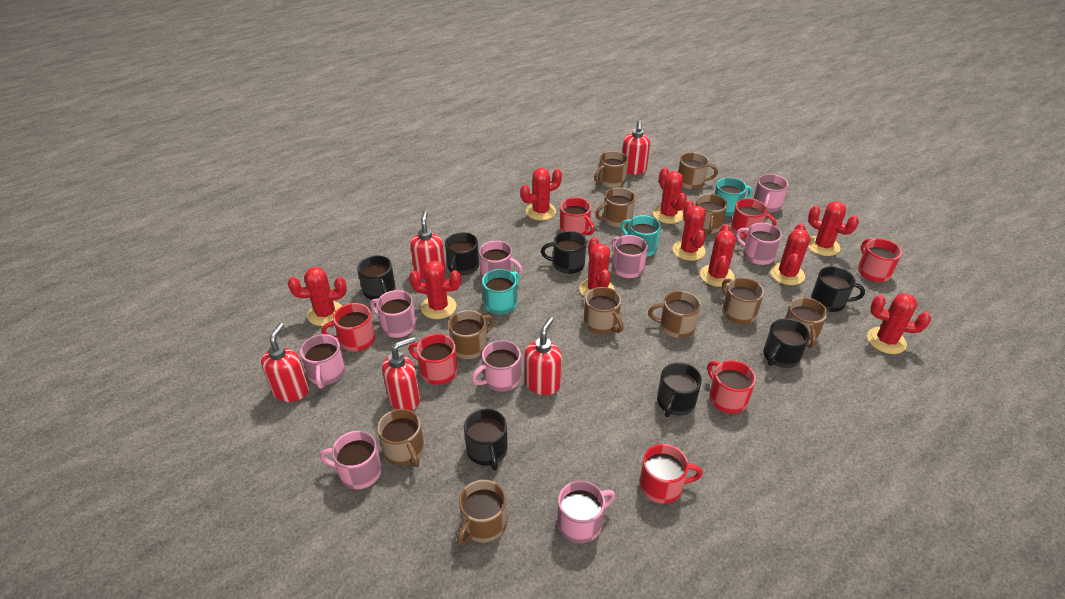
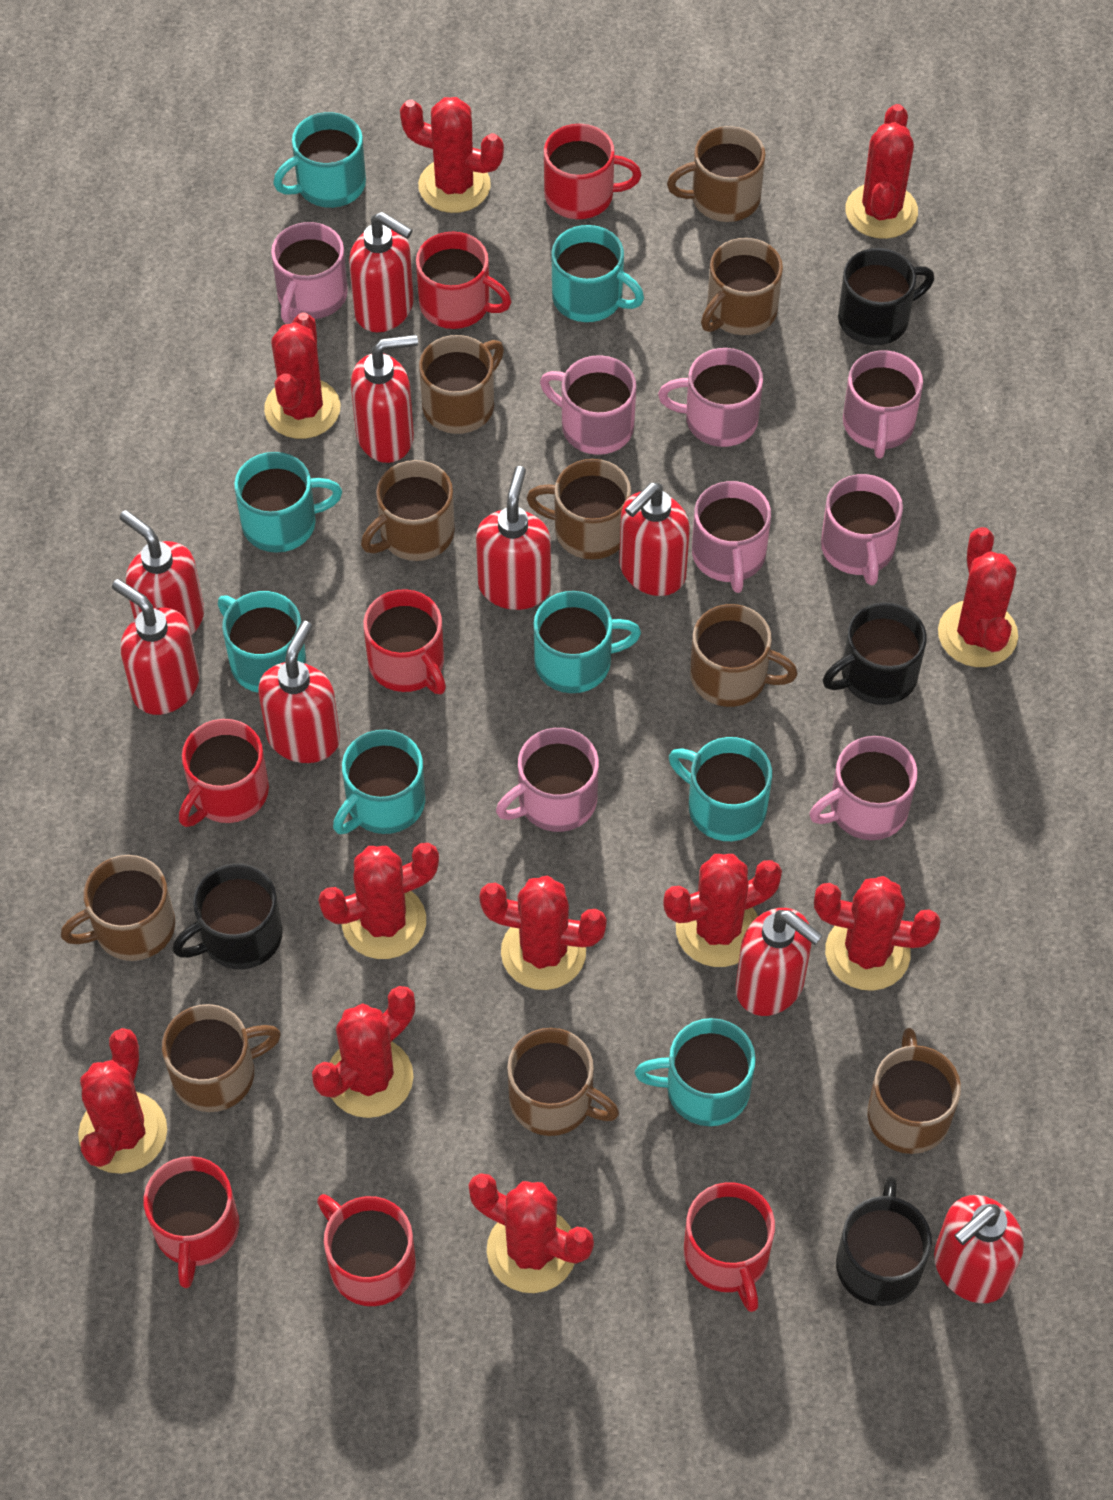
black mug: 7 -> 4
brown mug: 11 -> 10
pink mug: 9 -> 8
red cactus: 10 -> 11
red soap dispenser: 5 -> 9
turquoise mug: 3 -> 8

